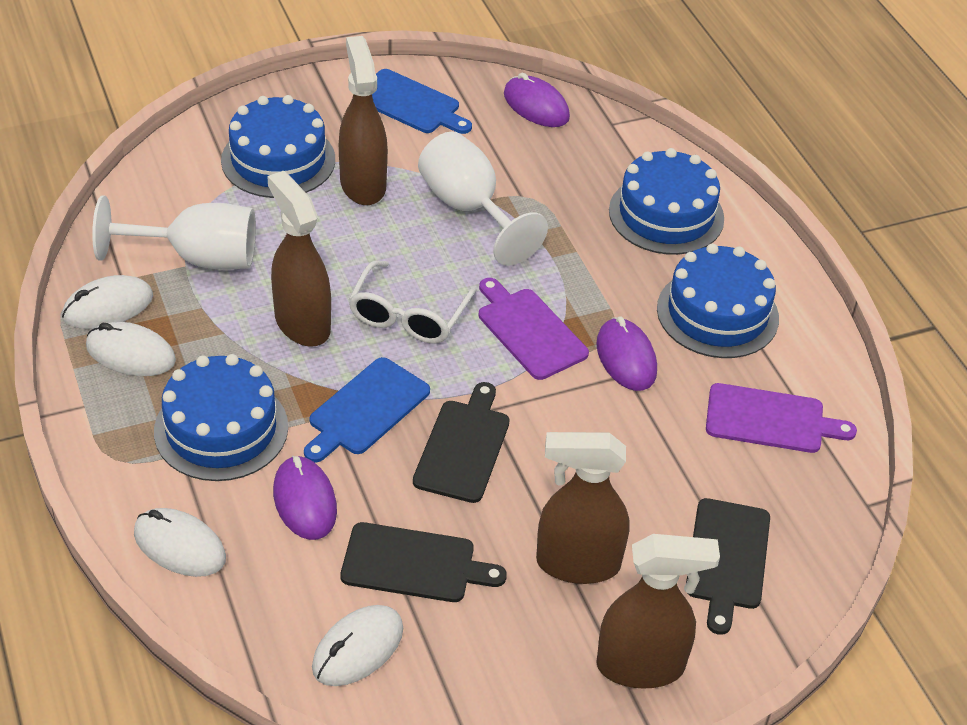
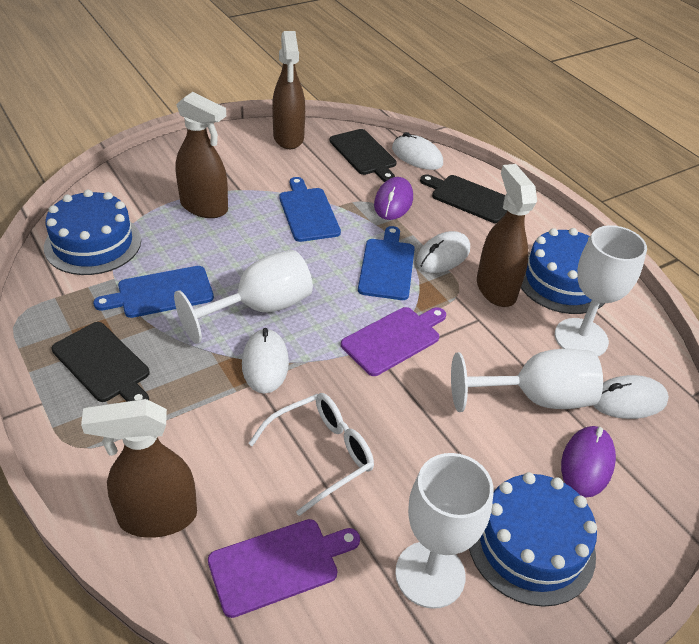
blue cake: 4 -> 3
blue cutting board: 2 -> 3
purple mouse: 3 -> 2
white goblet: 2 -> 4

